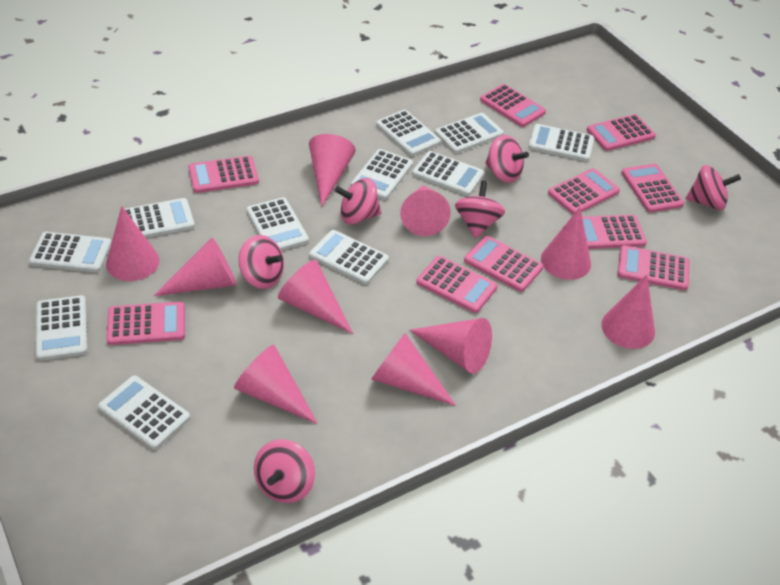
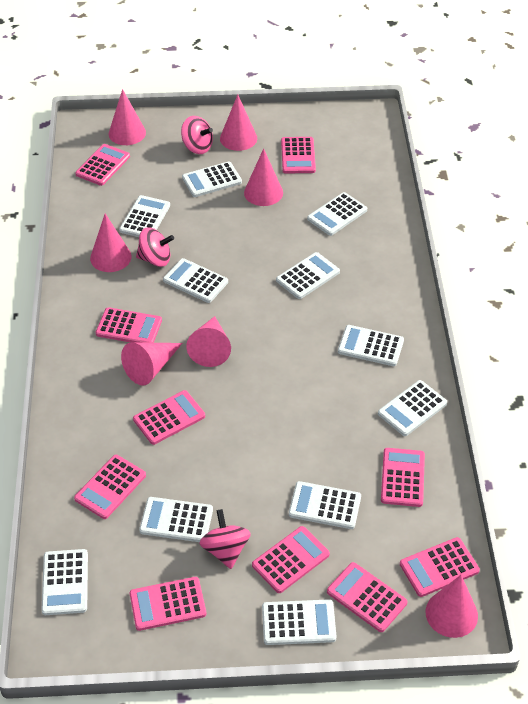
pink cone: 10 -> 7
pink spinning top: 6 -> 3

